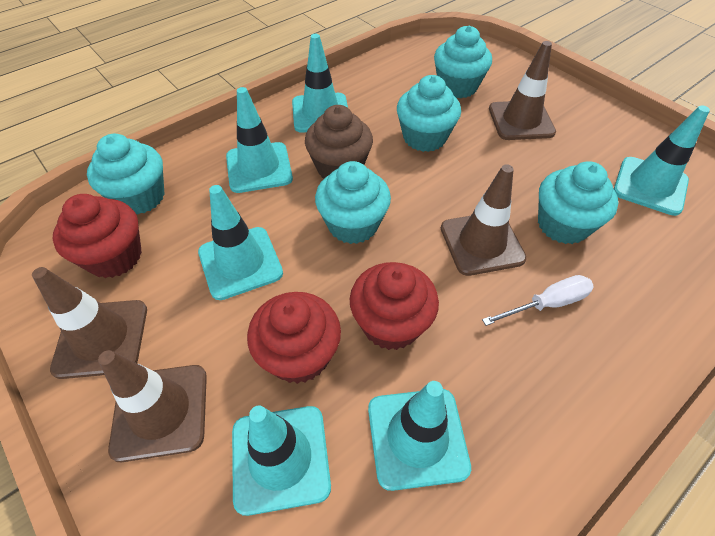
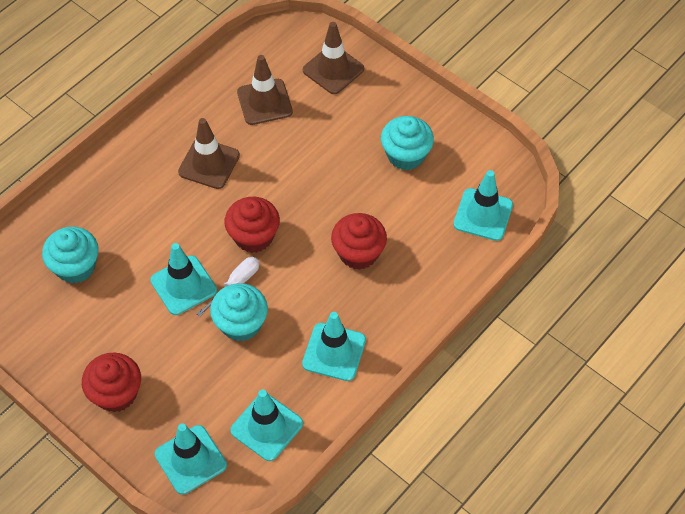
brown cupcake: 1 -> 0
brown traffic cone: 4 -> 3
turquoise cupcake: 5 -> 3
turquoise traffic cone: 6 -> 5

